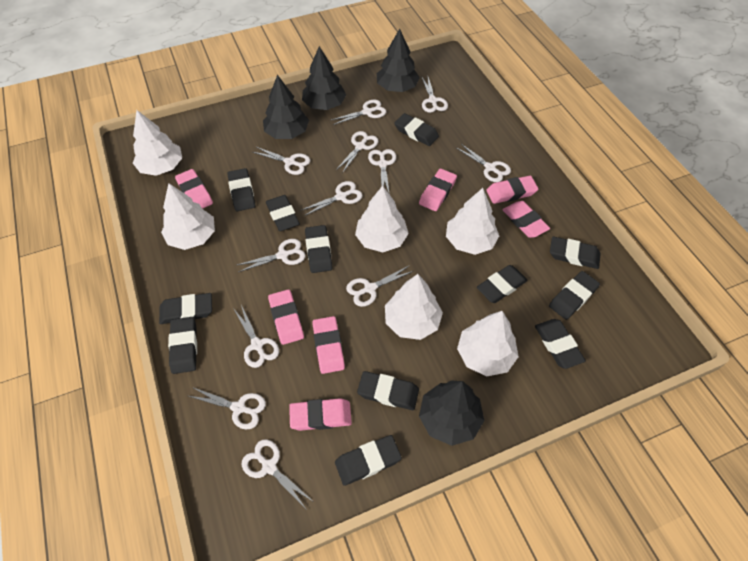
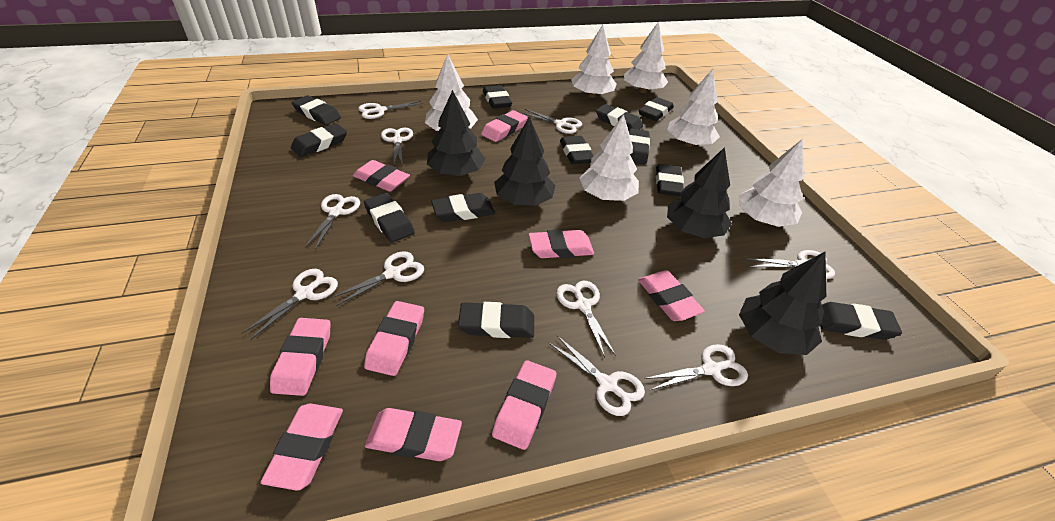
pink eraser: 7 -> 9
white scissors: 12 -> 10

